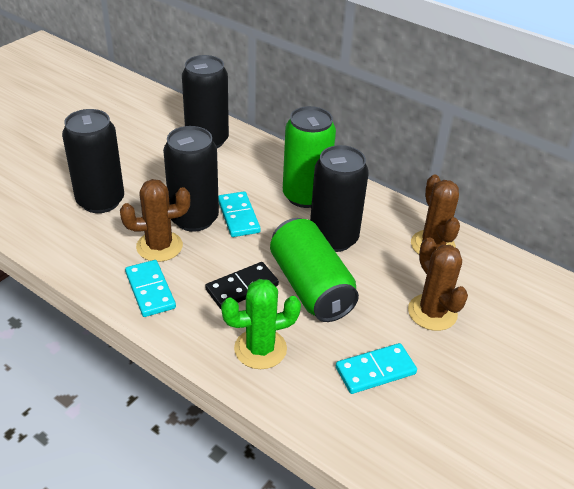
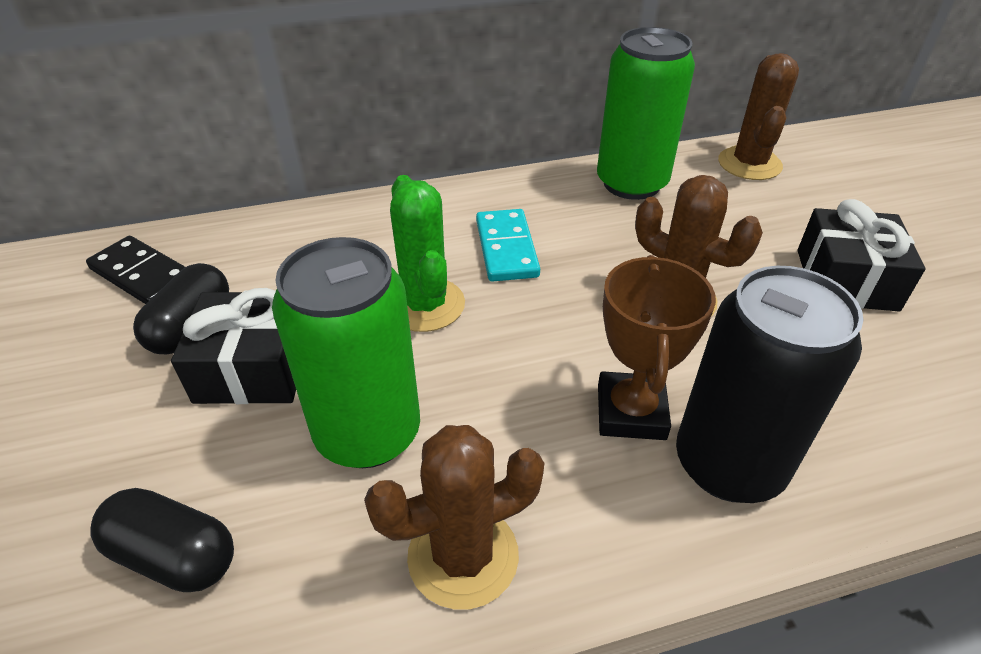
black can: 4 -> 1
black capsule: 0 -> 2
black gift: 0 -> 2
brown trophy: 0 -> 1
turquoise domino: 3 -> 1

